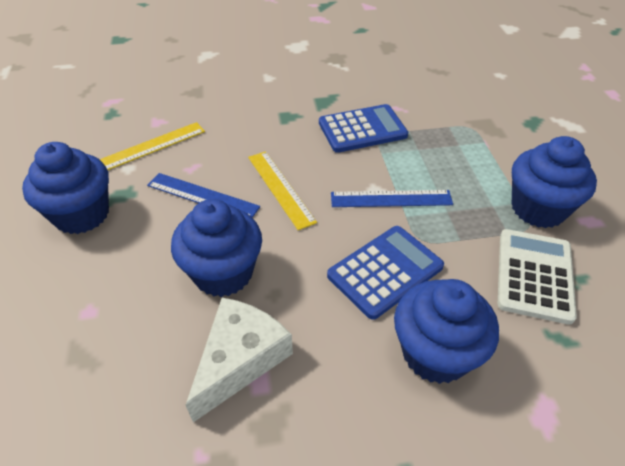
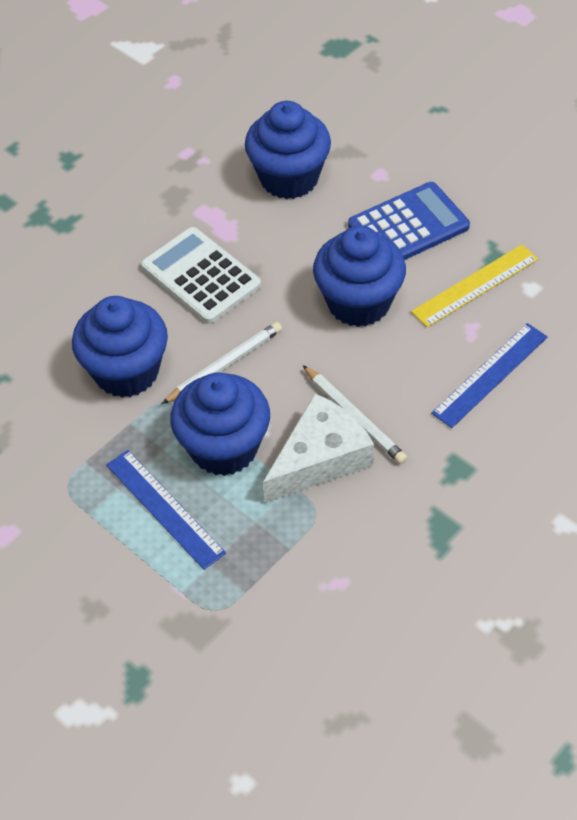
blue calculator: 2 -> 1
white pencil: 0 -> 2
yellow ruler: 2 -> 1

